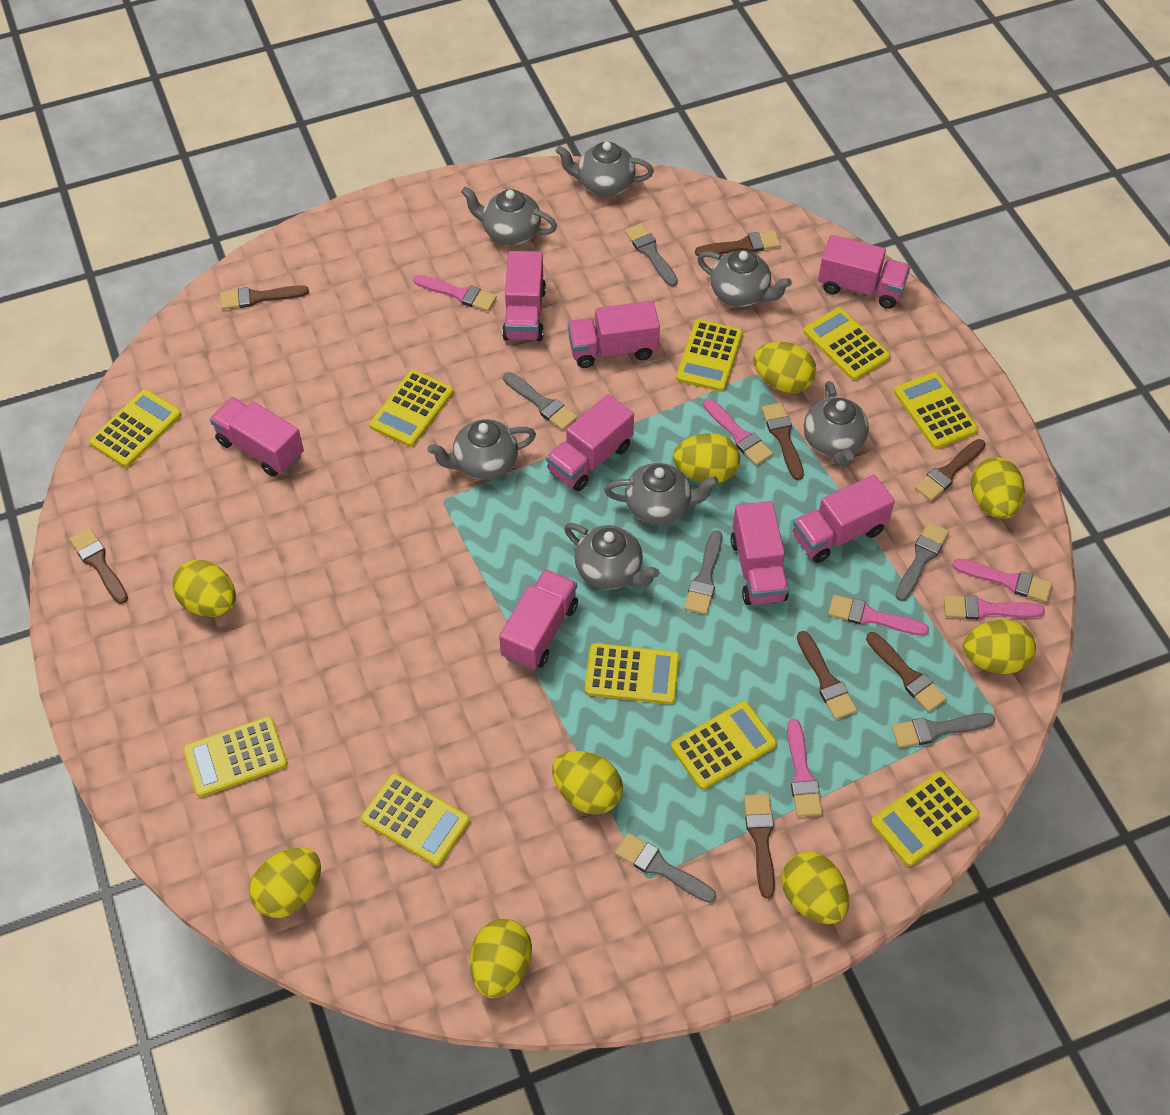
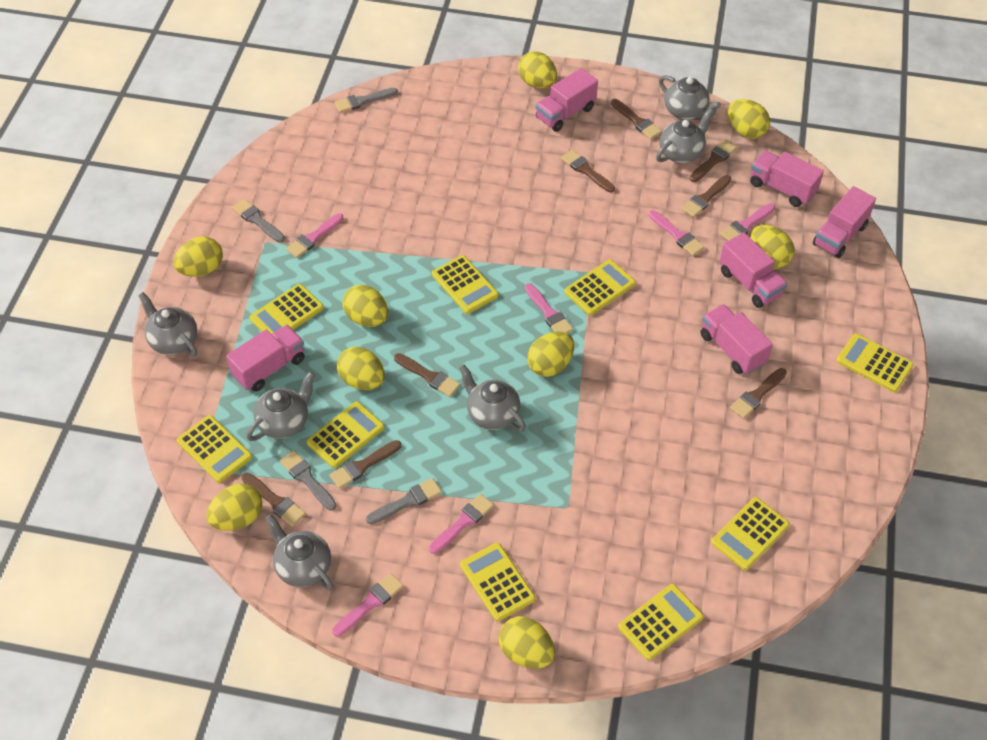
grey brush: 6 -> 4
grey teapot: 7 -> 6
pink truck: 8 -> 6
yellow calculator: 10 -> 9

